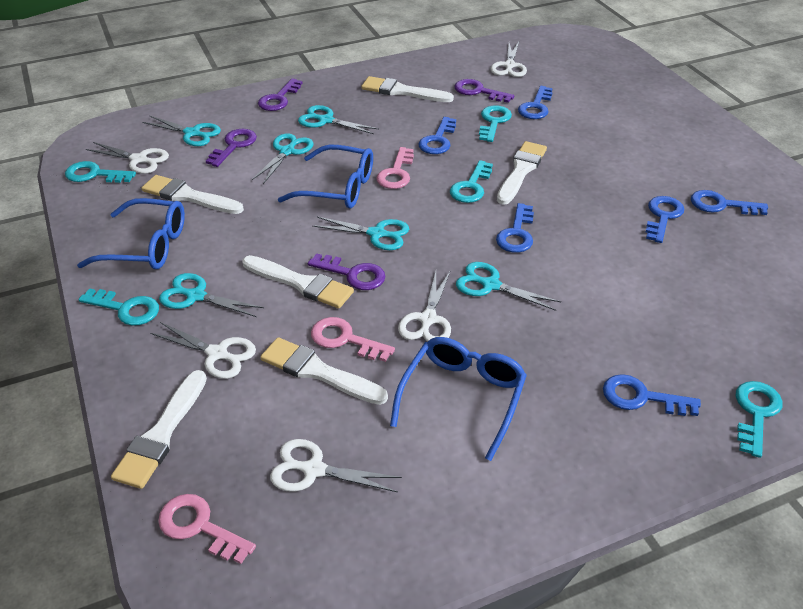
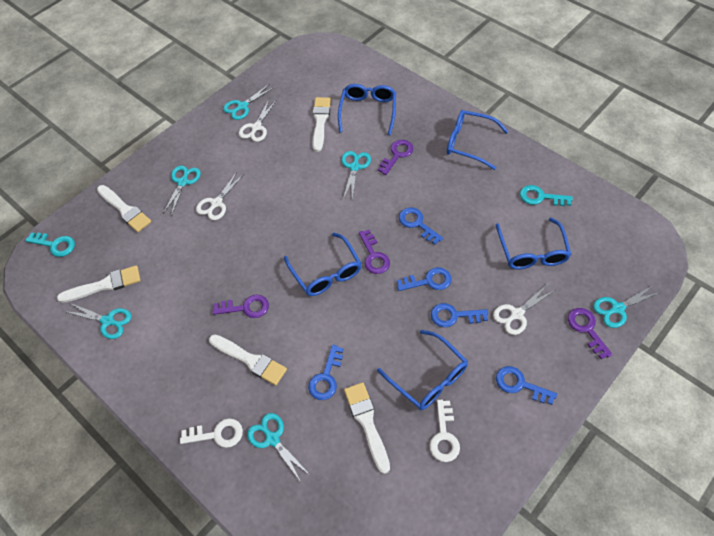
blue glasses: 3 -> 5
blue key: 6 -> 5
pink key: 3 -> 0
turquoise key: 5 -> 2
white brush: 6 -> 5
white key: 0 -> 2
white scissors: 5 -> 3

